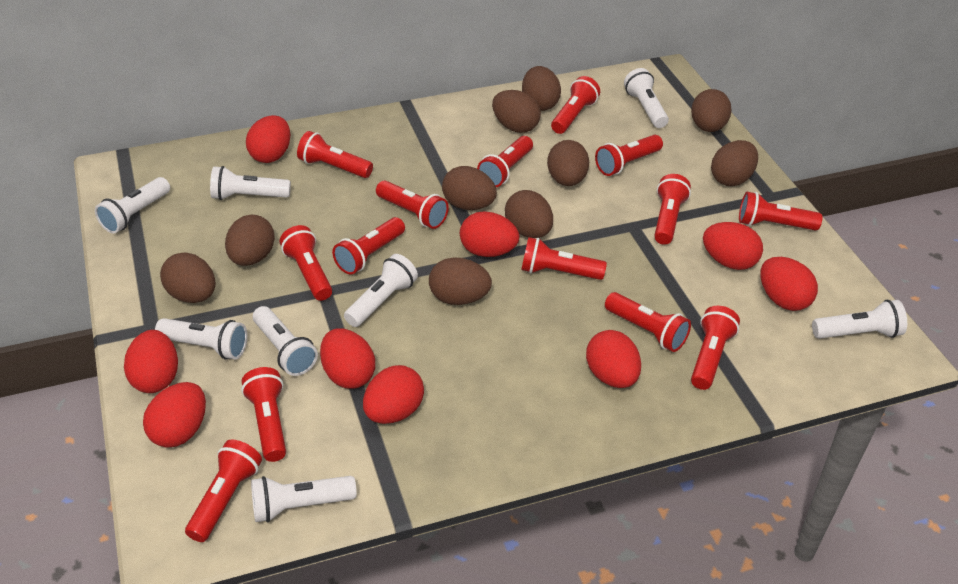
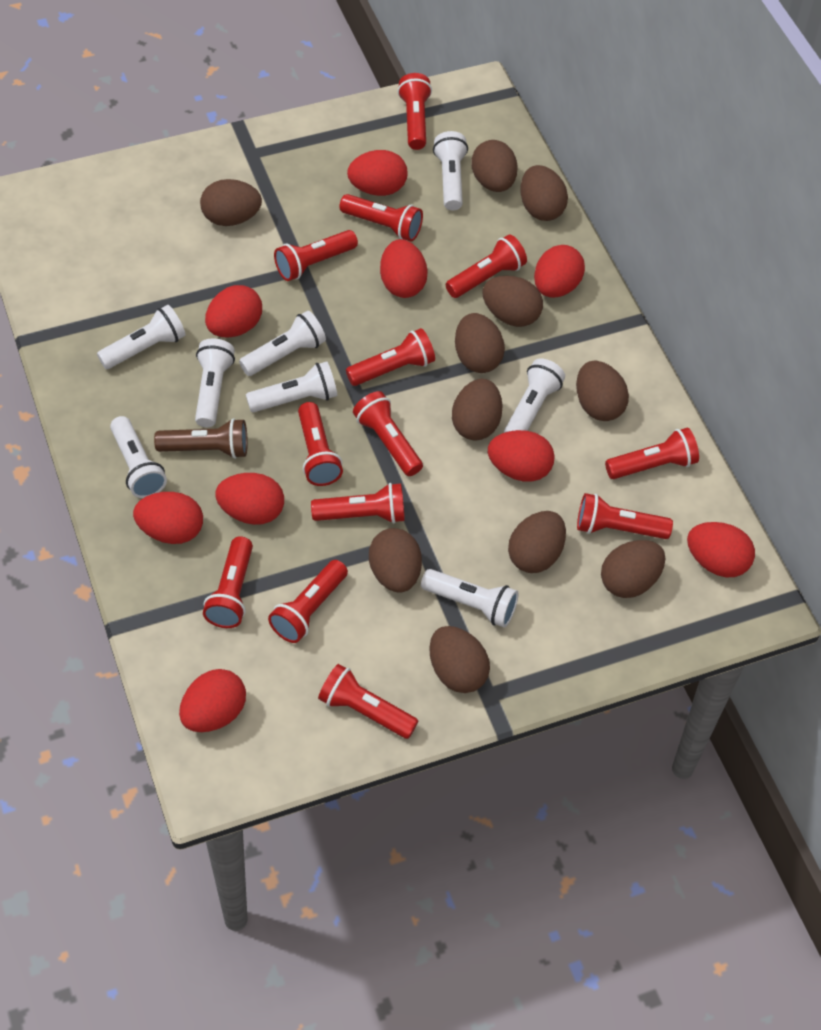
brown egg: 10 -> 11
brown flashlight: 0 -> 1
red flashlight: 14 -> 13

